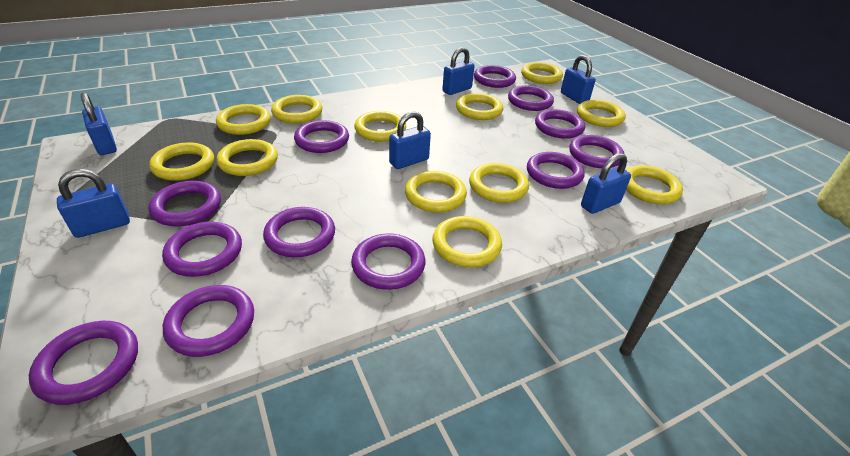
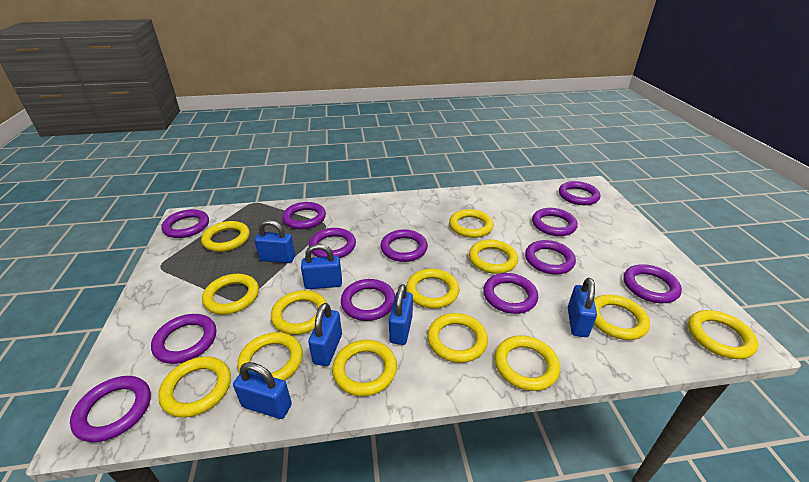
yellow ring: 12 -> 13

